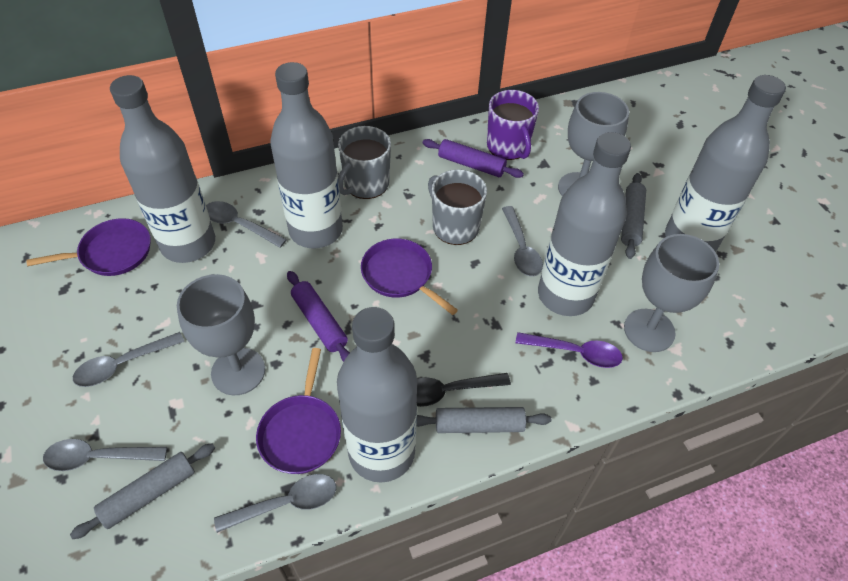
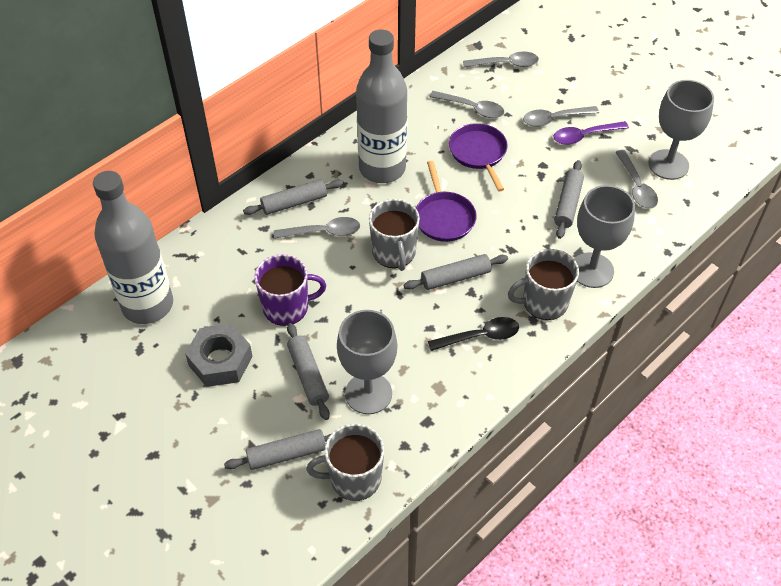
grey bottle: 5 -> 2
grey mug: 2 -> 3
grey nut: 0 -> 1
grey rolling pin: 3 -> 5
purple pan: 3 -> 2
purple rolling pin: 2 -> 0

